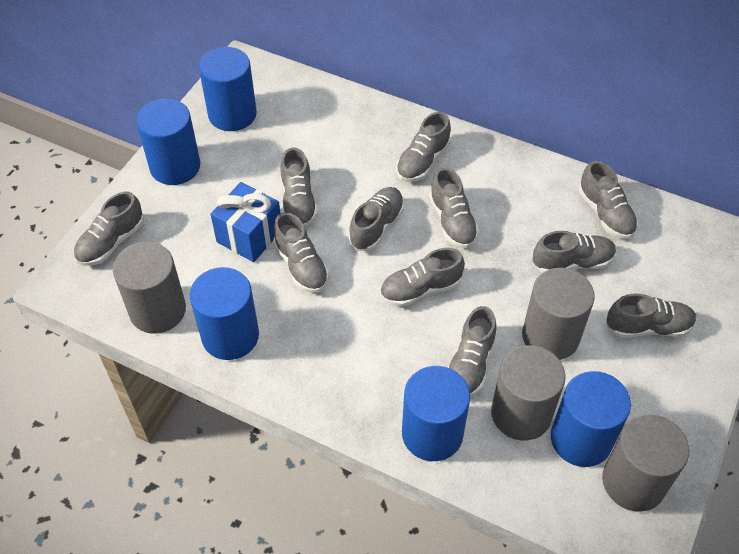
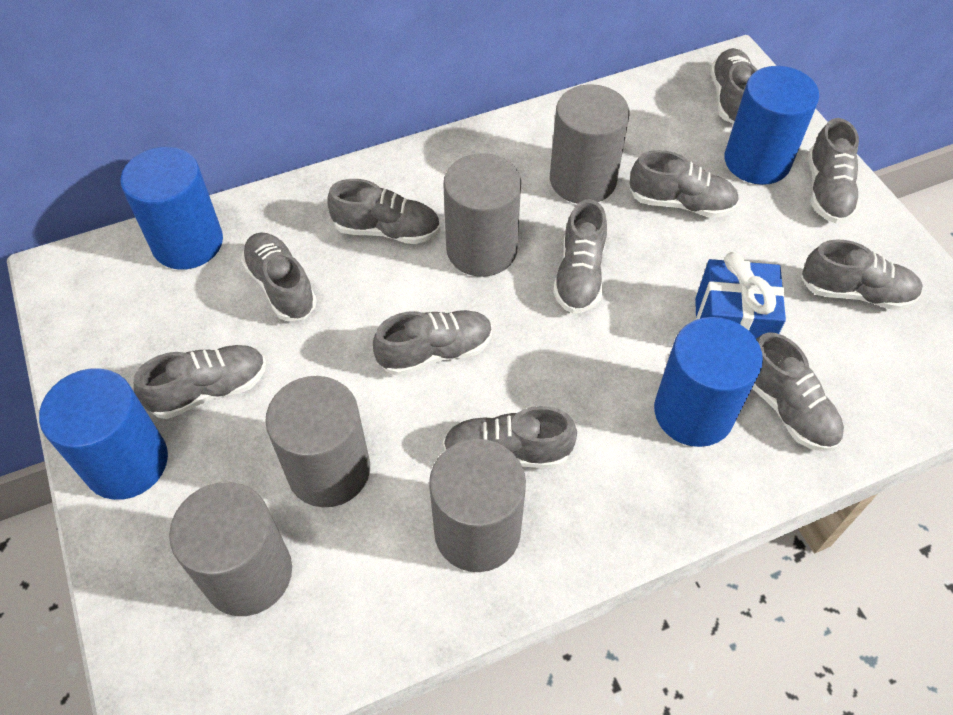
blue cylinder: 5 -> 4
grey cylinder: 4 -> 5

